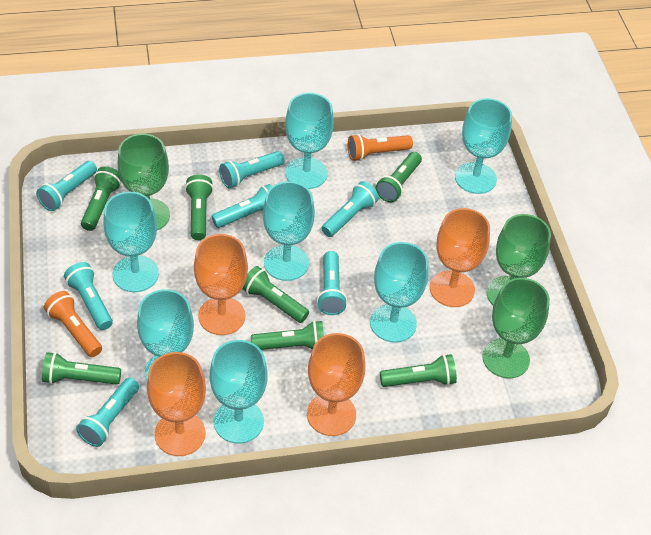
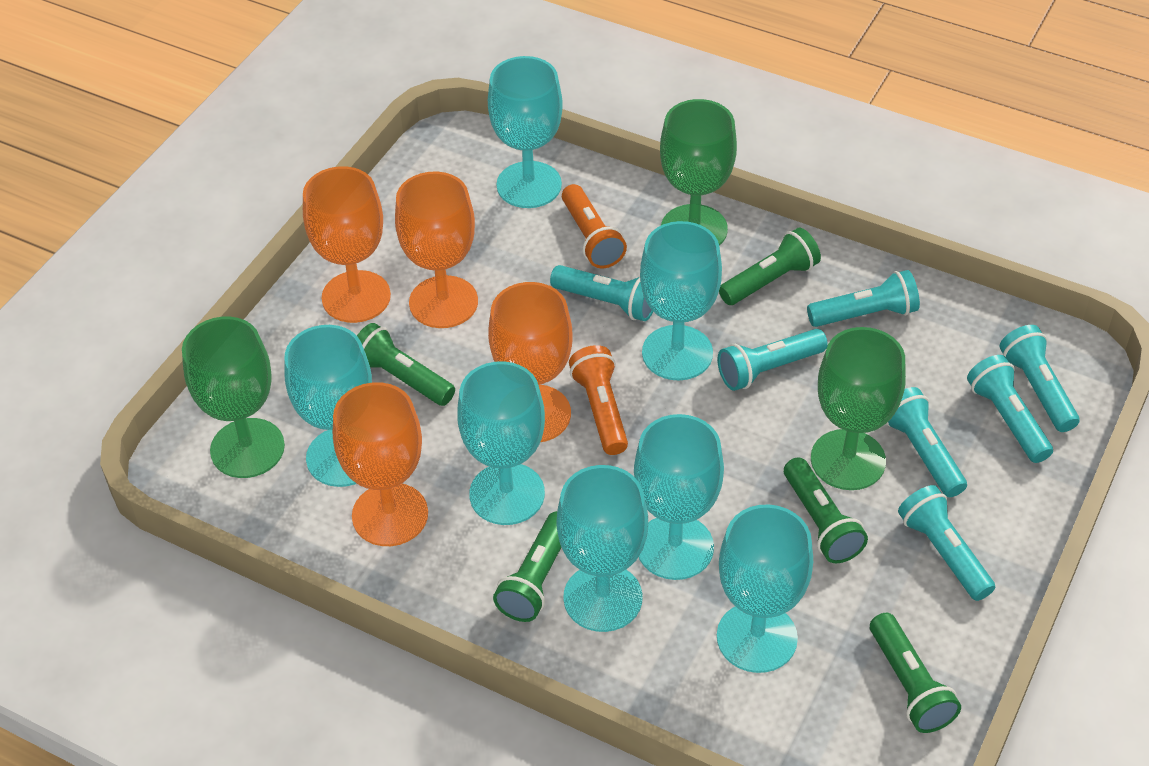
green flashlight: 7 -> 5

